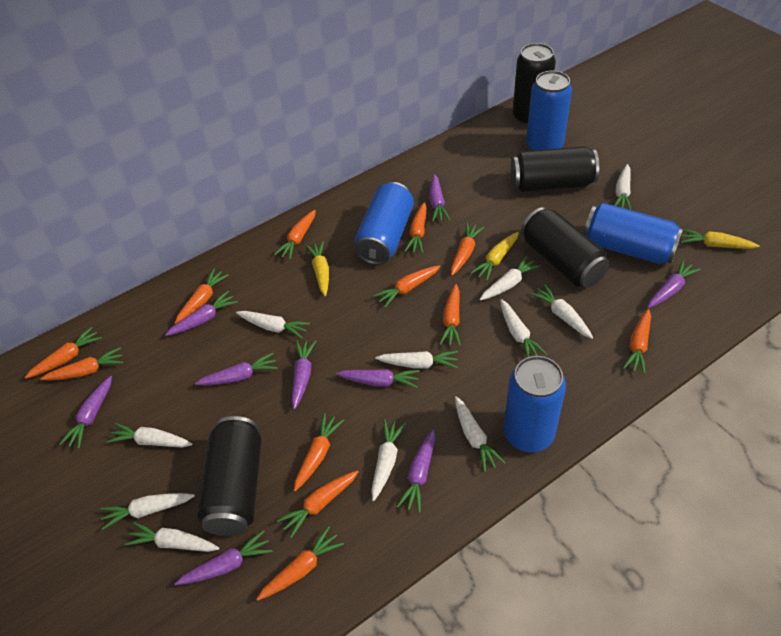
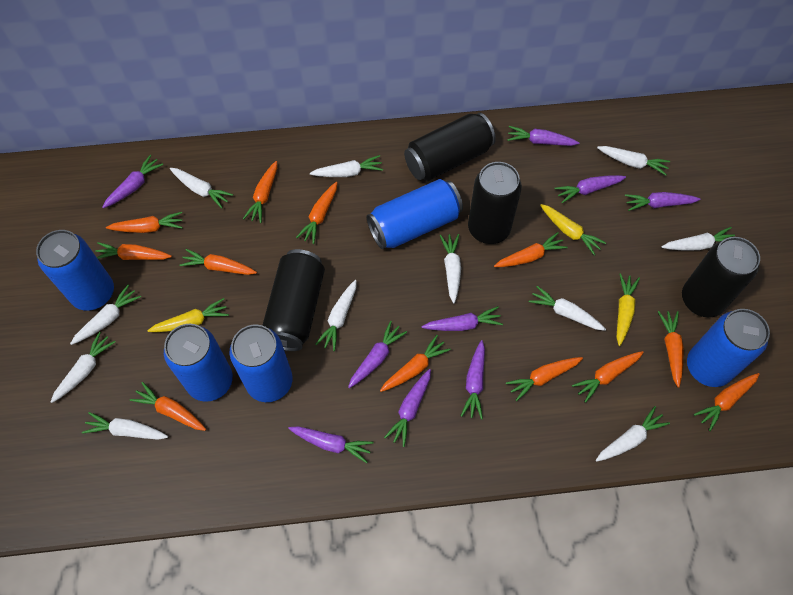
blue can: 4 -> 5

